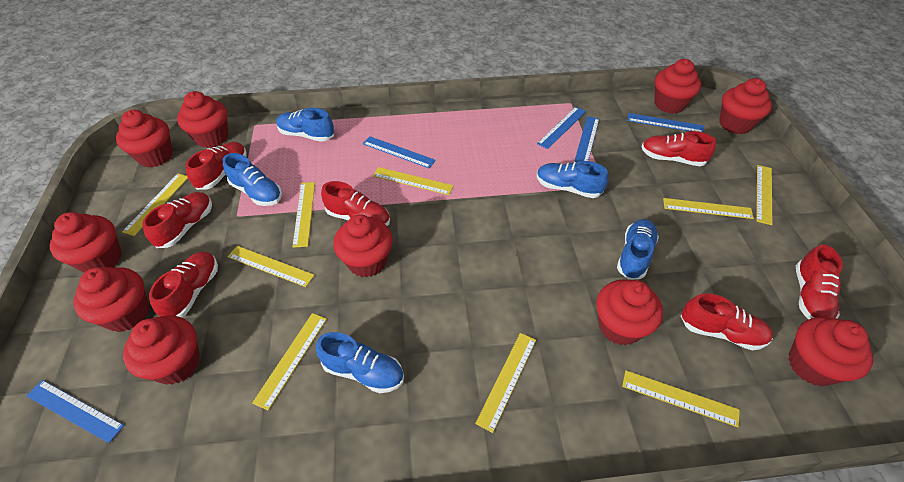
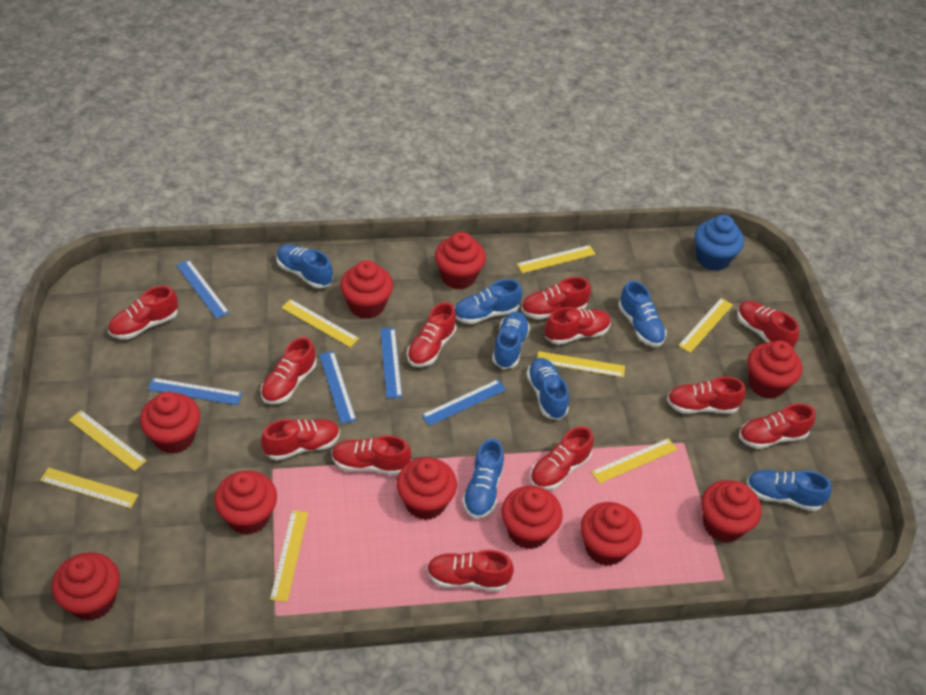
blue cupcake: 0 -> 1
blue shoe: 5 -> 7
red shoe: 7 -> 12
yellow ruler: 9 -> 8

